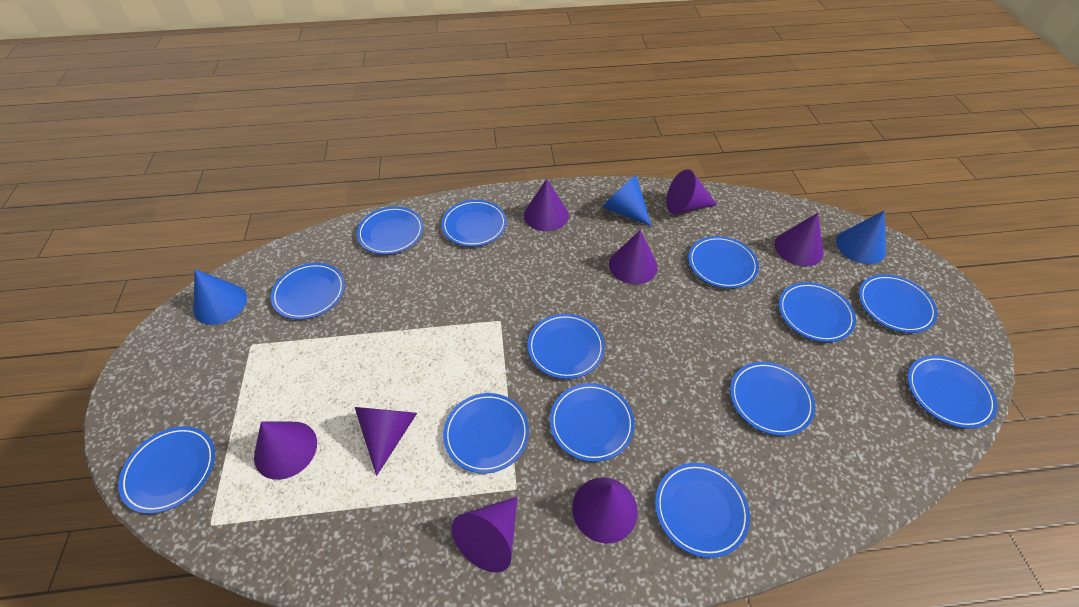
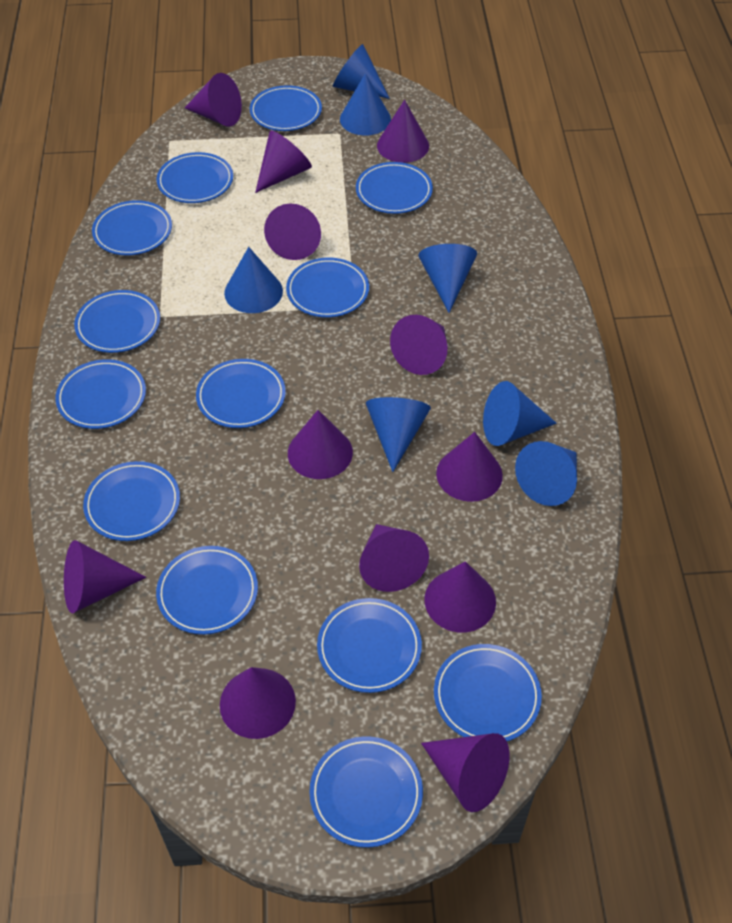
blue cone: 3 -> 7
purple cone: 8 -> 12

